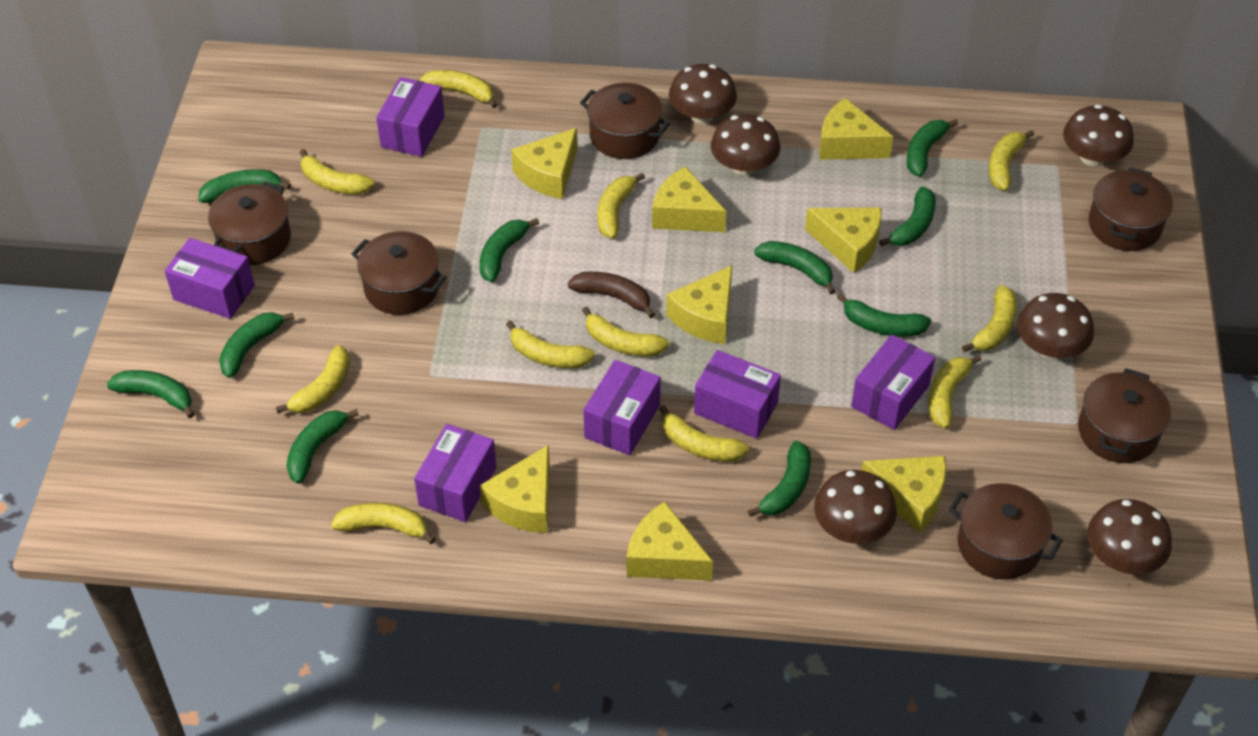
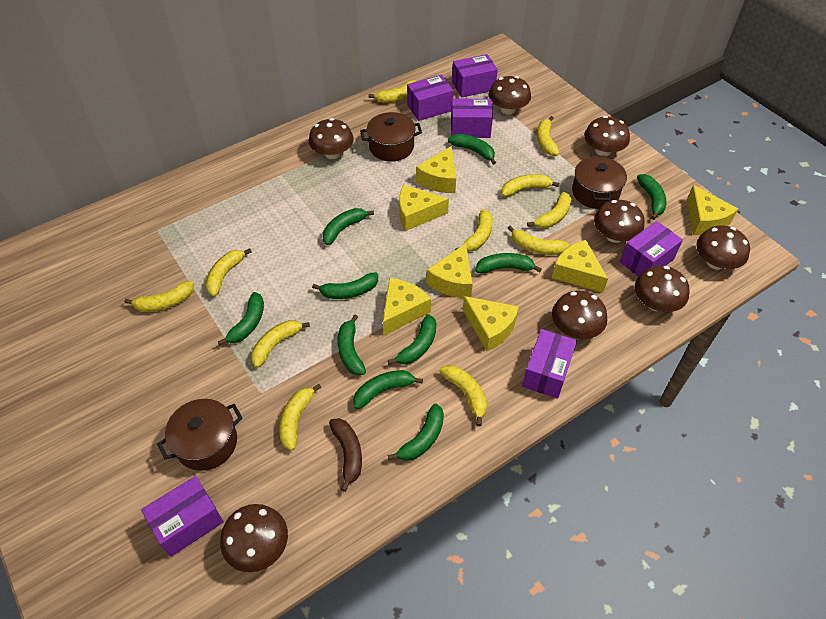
brown mushroom: 6 -> 8
brown pot: 6 -> 3
yellow cheese: 8 -> 7

